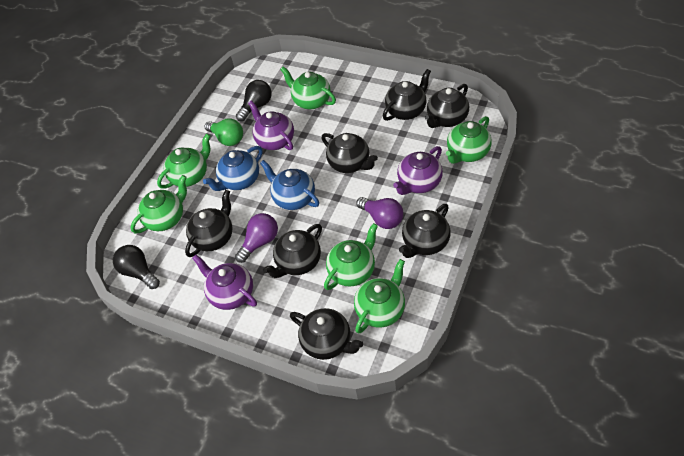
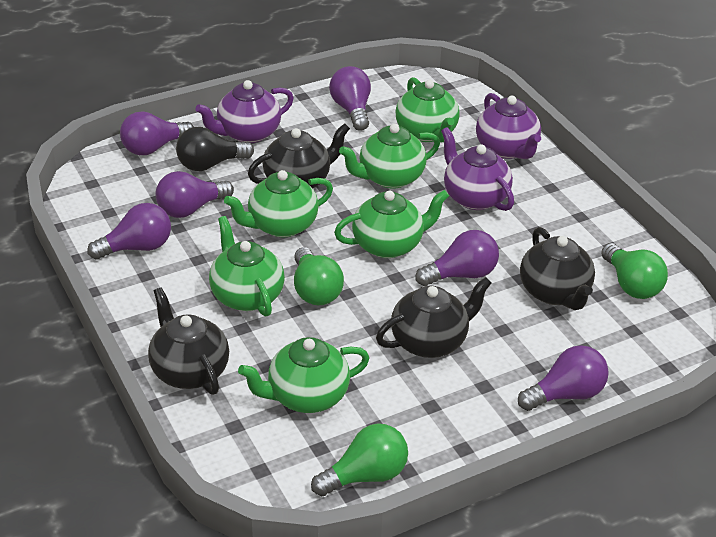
black light bulb: 2 -> 1
black teapot: 7 -> 4
blue teapot: 2 -> 0
green light bulb: 1 -> 3
purple light bulb: 2 -> 6

